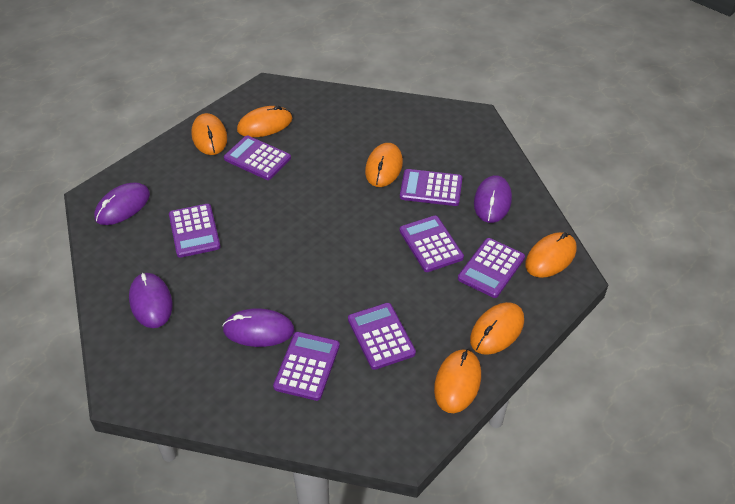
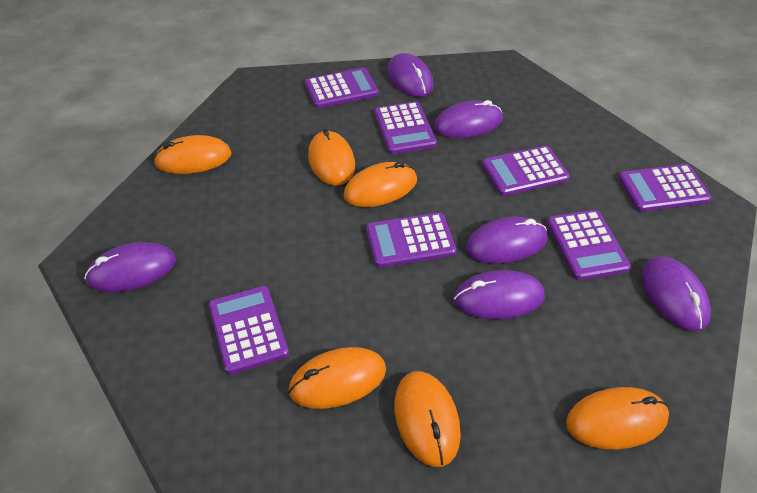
purple mouse: 4 -> 6

